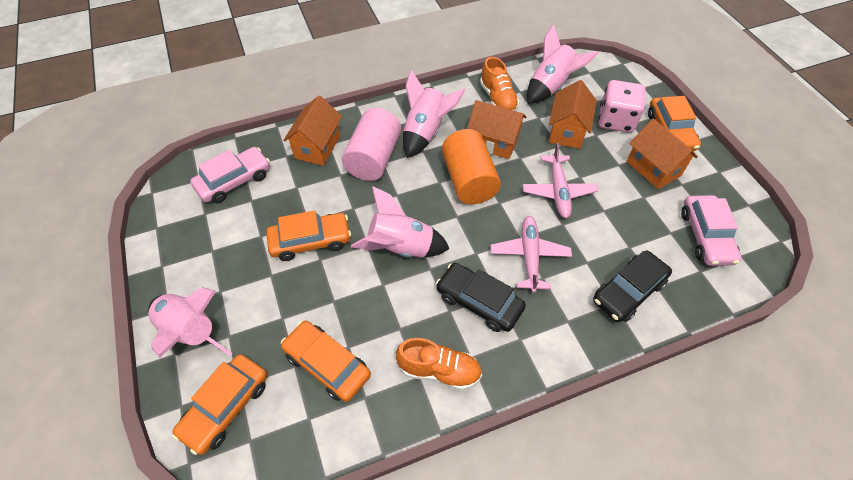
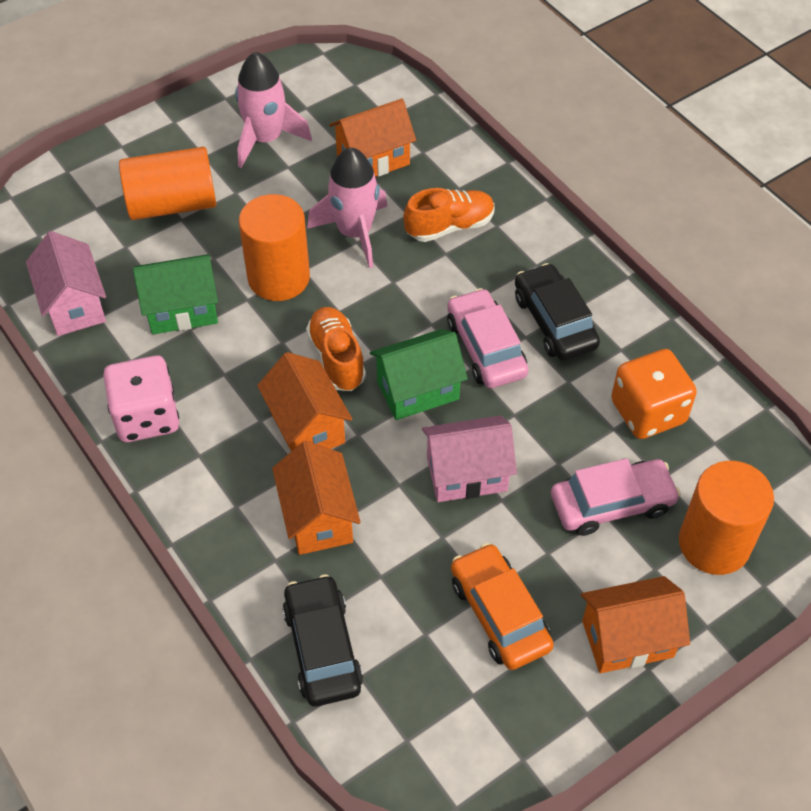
green house: 0 -> 2
orange car: 4 -> 1
orange cylinder: 1 -> 3
orange dice: 0 -> 1
pink cylinder: 1 -> 0
pink house: 0 -> 2
pink plane: 2 -> 0
pink rocket: 4 -> 2

